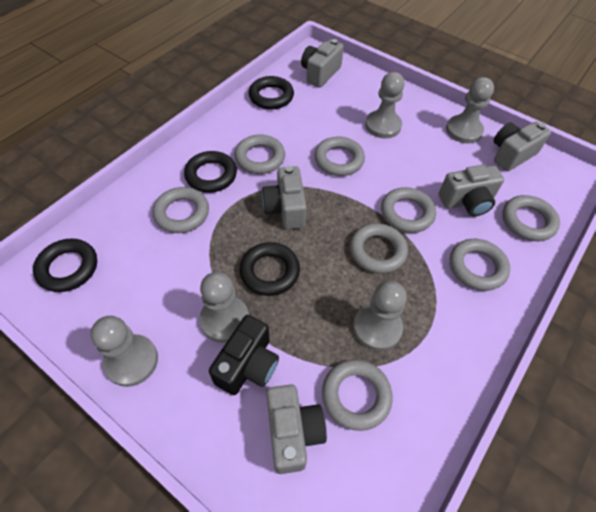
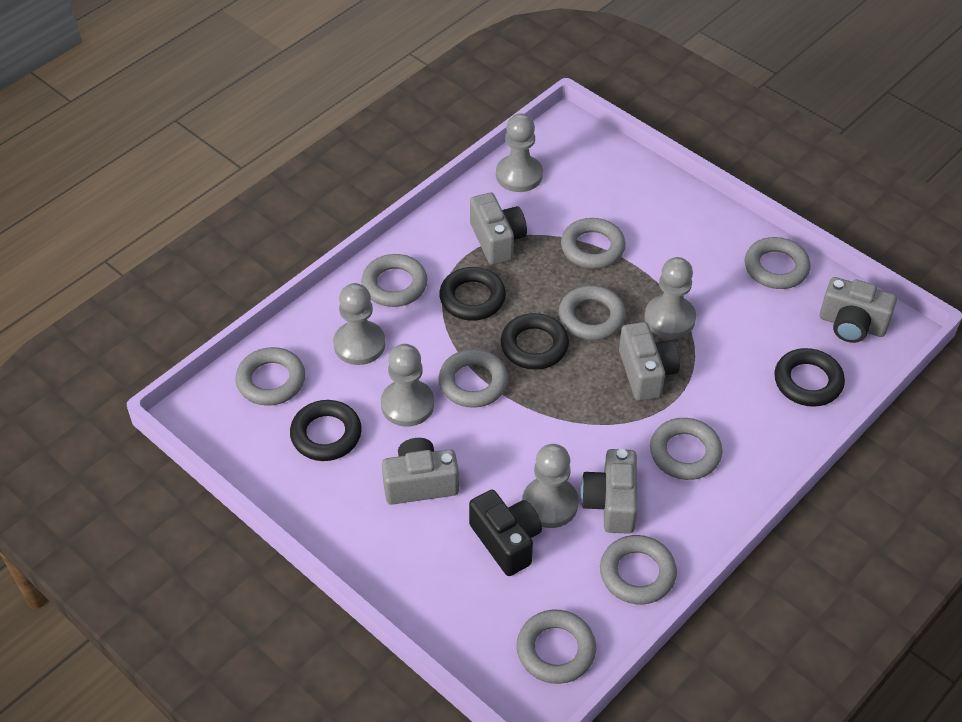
grey ring: 8 -> 9

